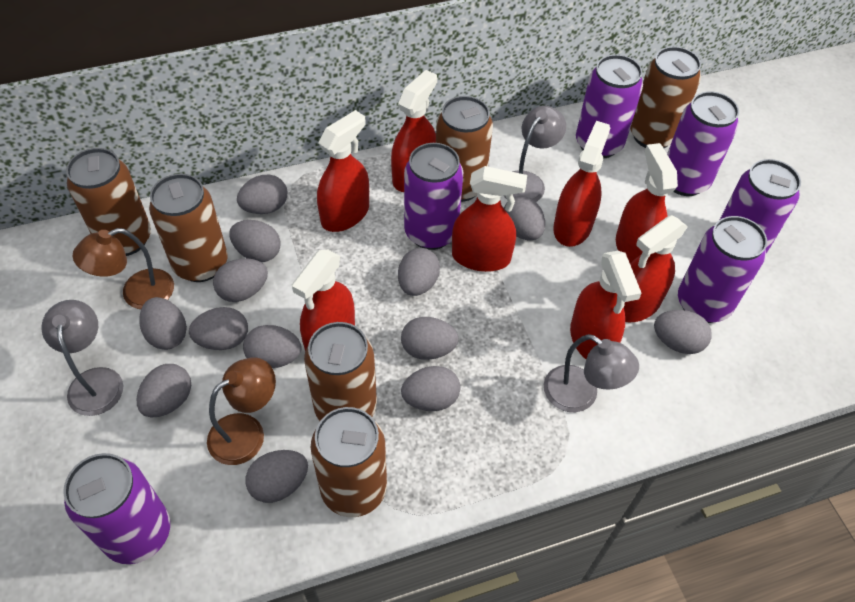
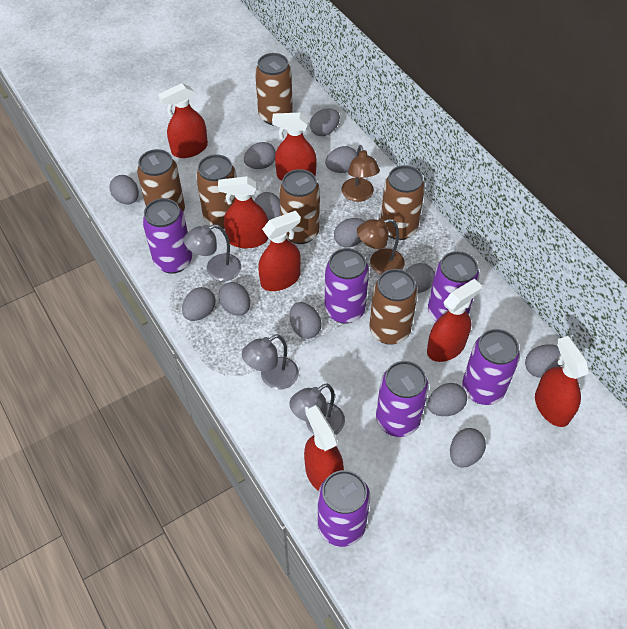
red spray bottle: 8 -> 7

